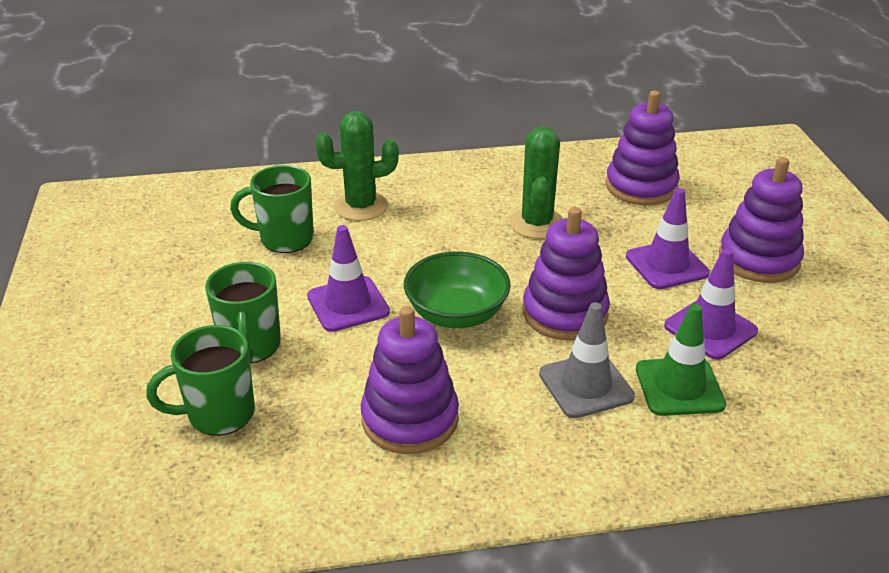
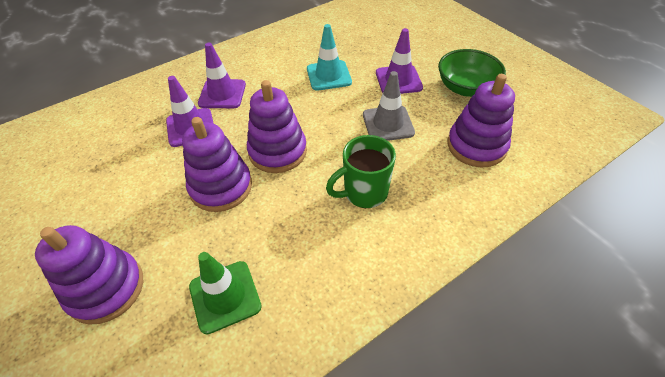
green cactus: 2 -> 0
green mug: 3 -> 1
turquoise traffic cone: 0 -> 1

